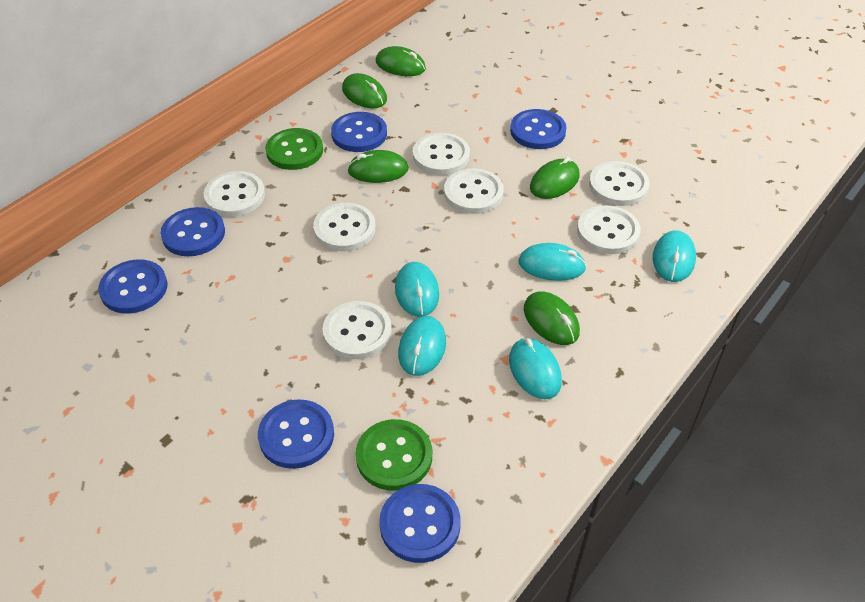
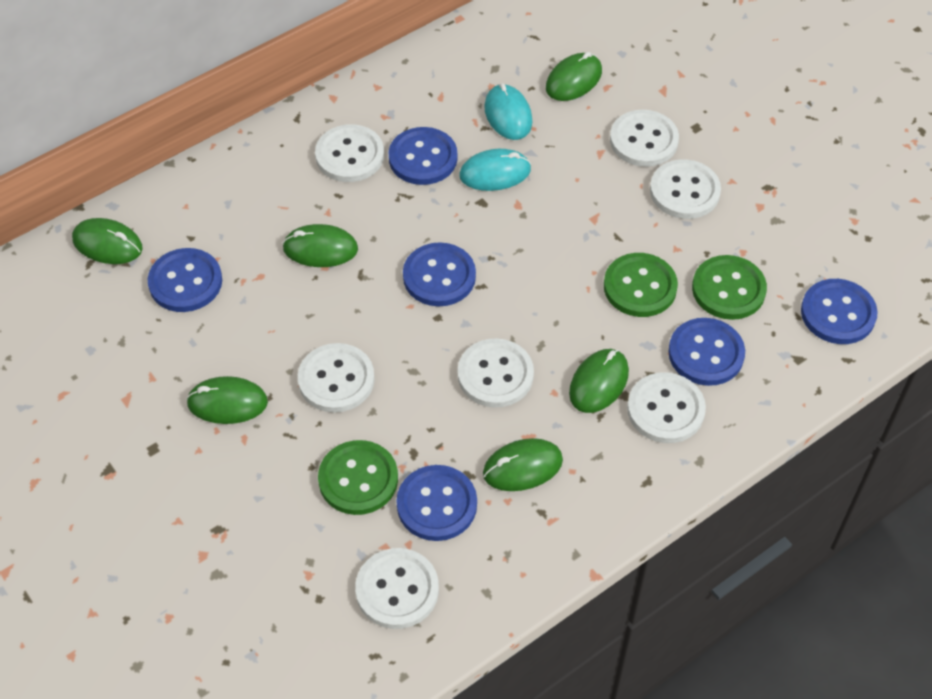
green button: 2 -> 3
green mouse: 5 -> 6
turquoise mouse: 5 -> 2

